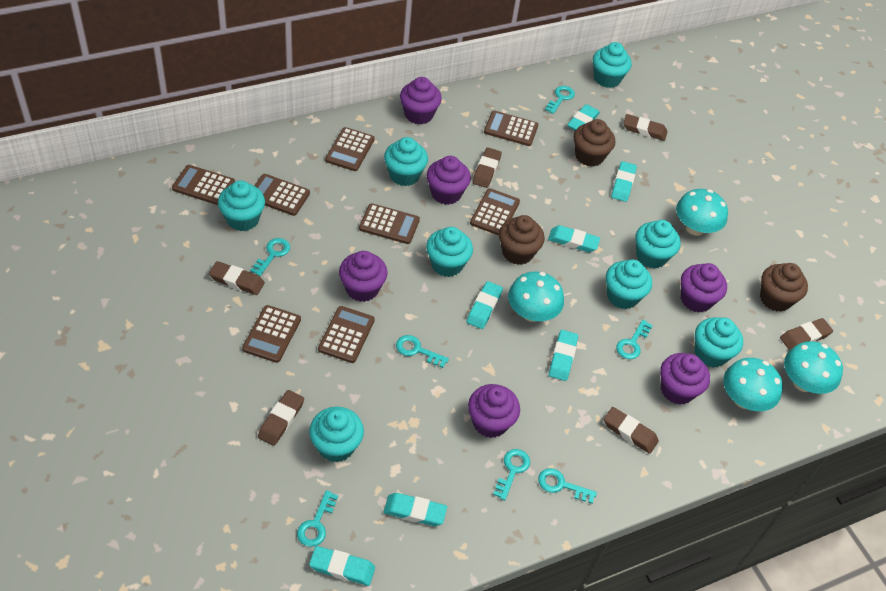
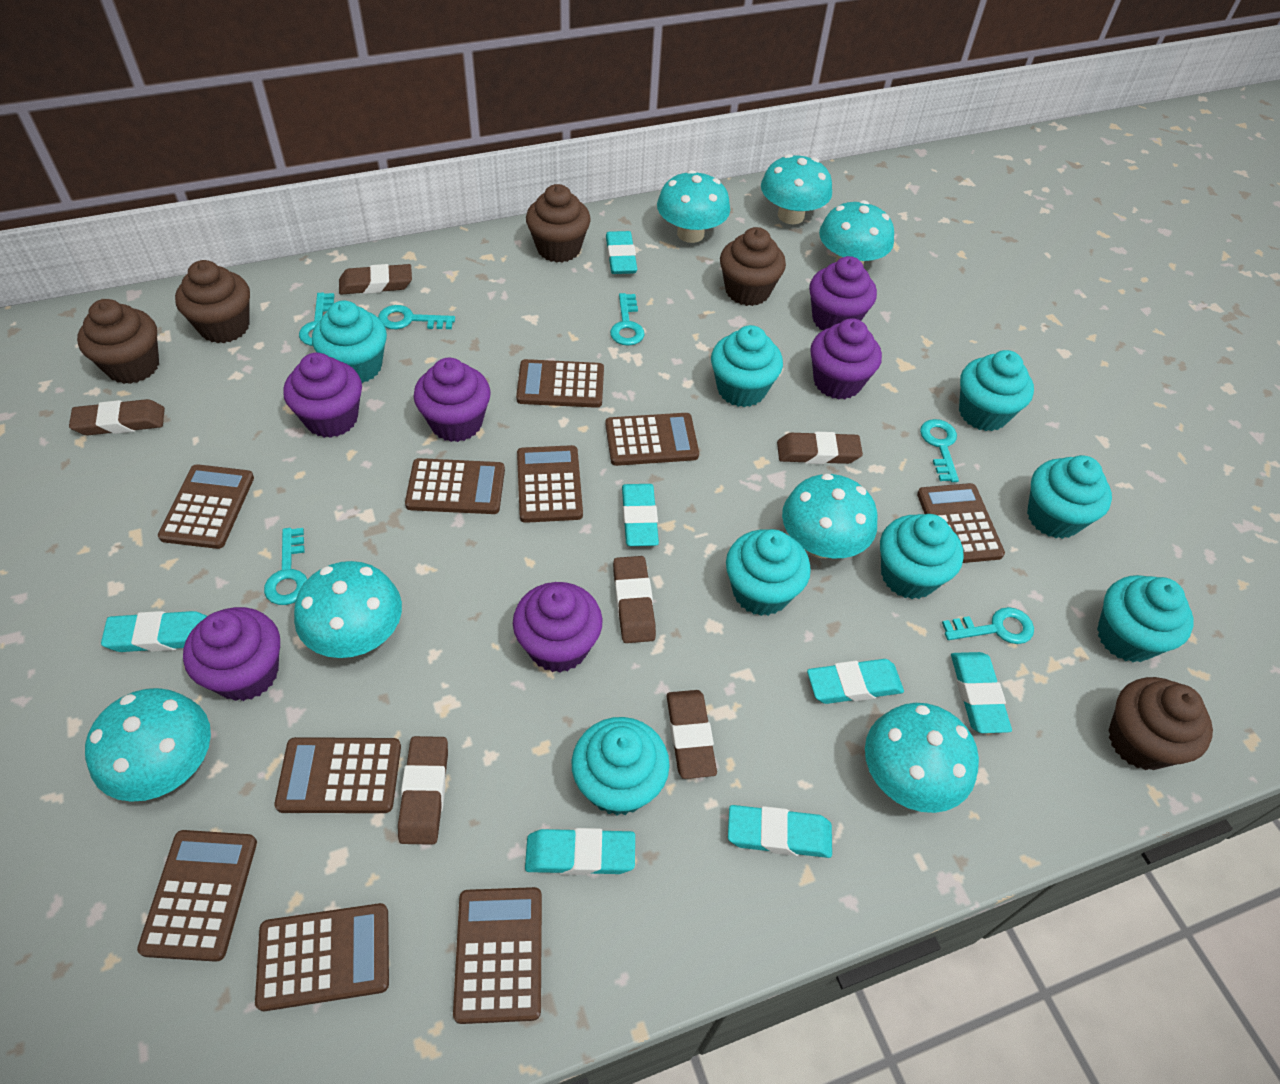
brown calculator: 8 -> 10
brown cupcake: 3 -> 5
turquoise key: 7 -> 6
turquoise mushroom: 4 -> 7

